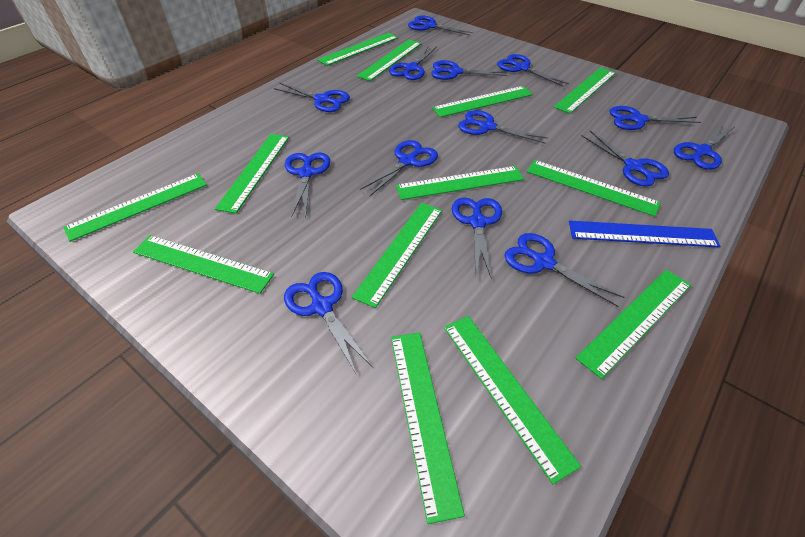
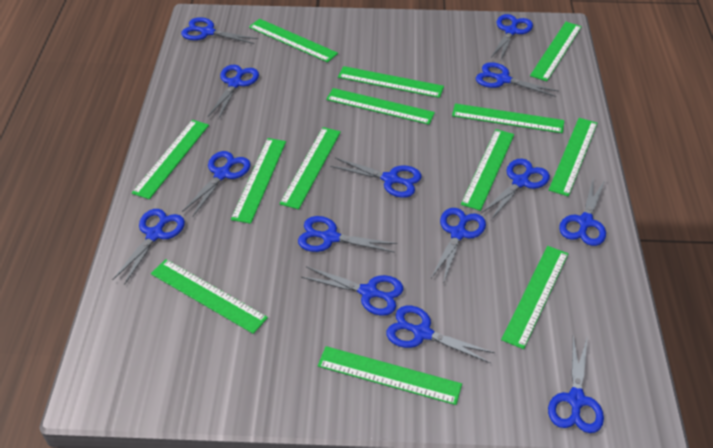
blue ruler: 1 -> 0

